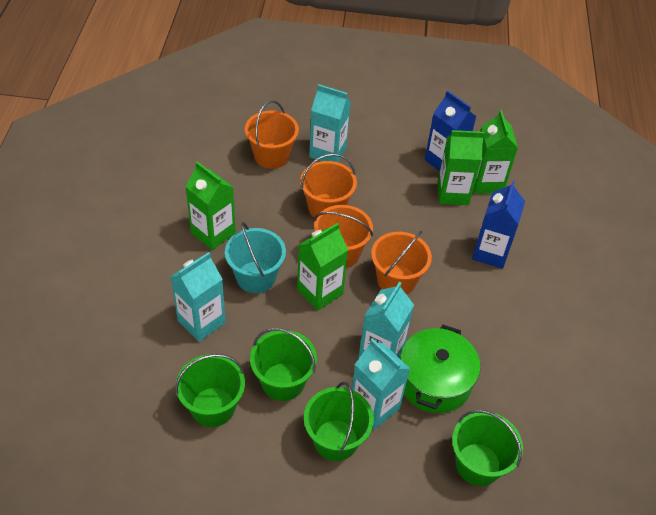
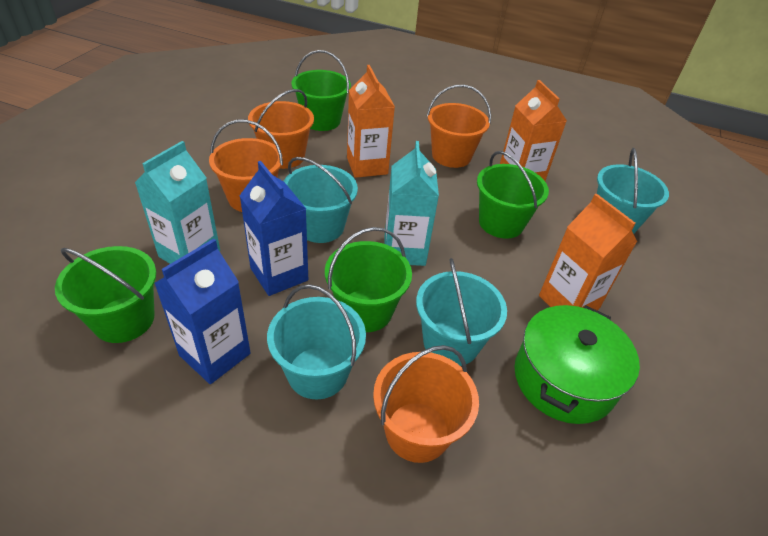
green carton: 4 -> 0
orange carton: 0 -> 3
turquoise bucket: 1 -> 4
turquoise carton: 4 -> 2

